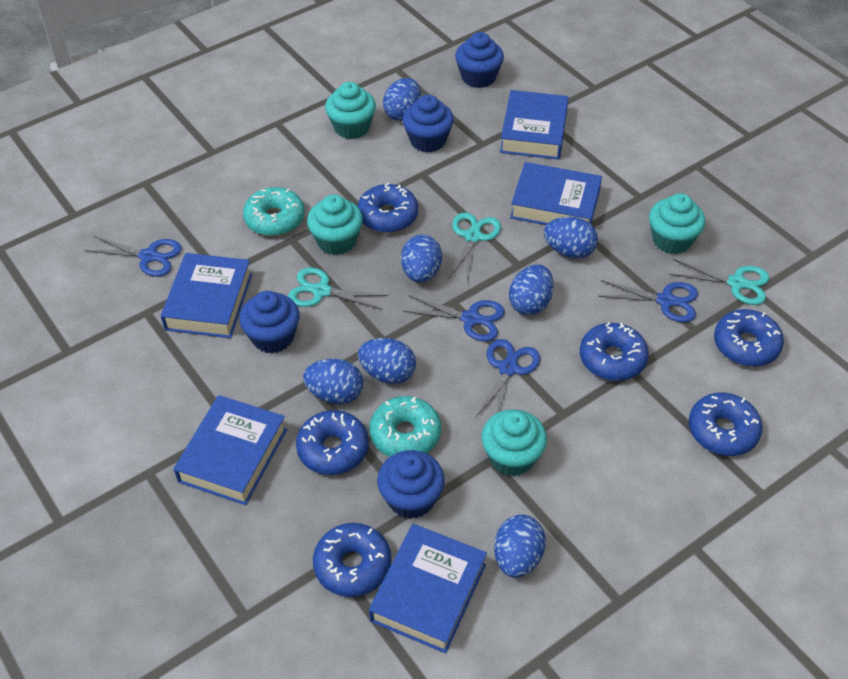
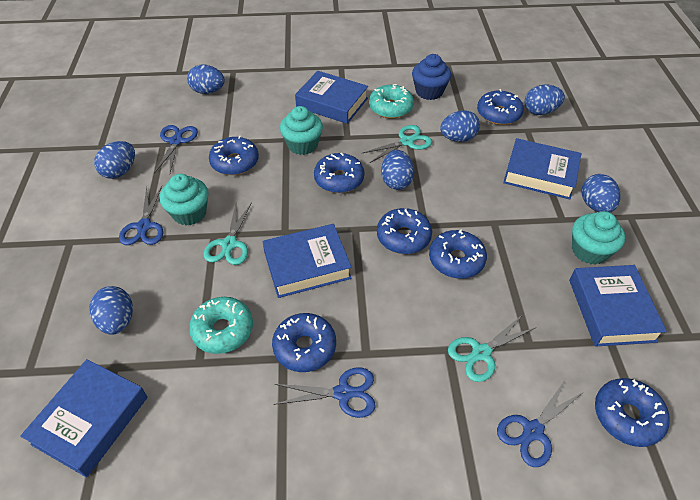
blue cupcake: 4 -> 1
blue donut: 6 -> 7
turquoise cupcake: 4 -> 3

